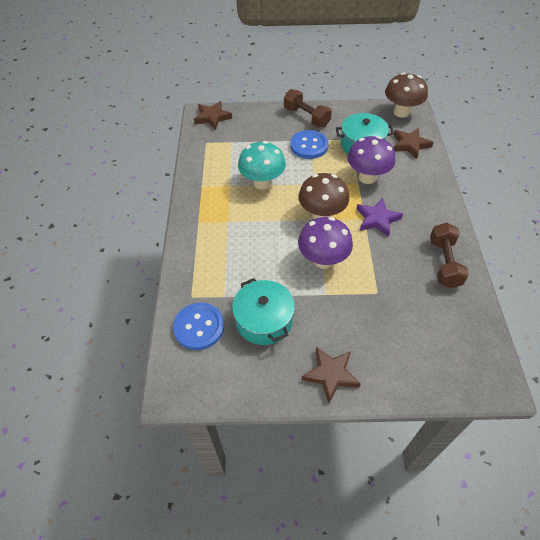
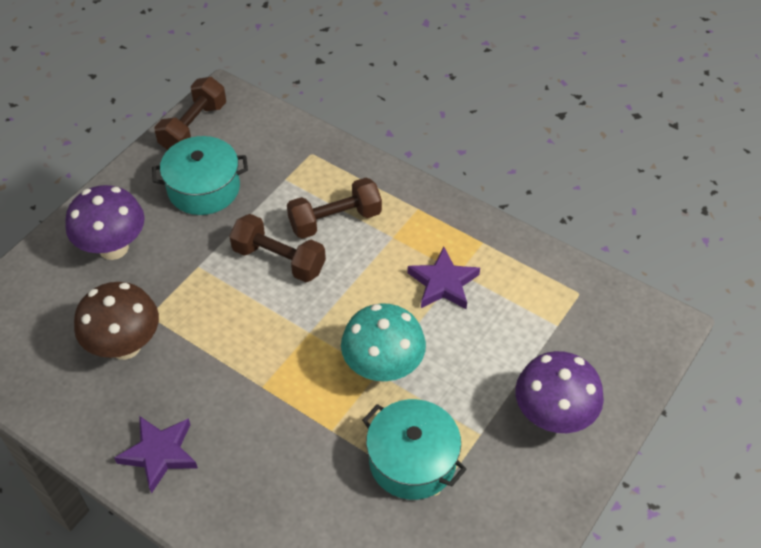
blue button: 2 -> 0
brown dumbbell: 2 -> 3
brown mushroom: 2 -> 1
brown star: 3 -> 0
purple star: 1 -> 2

